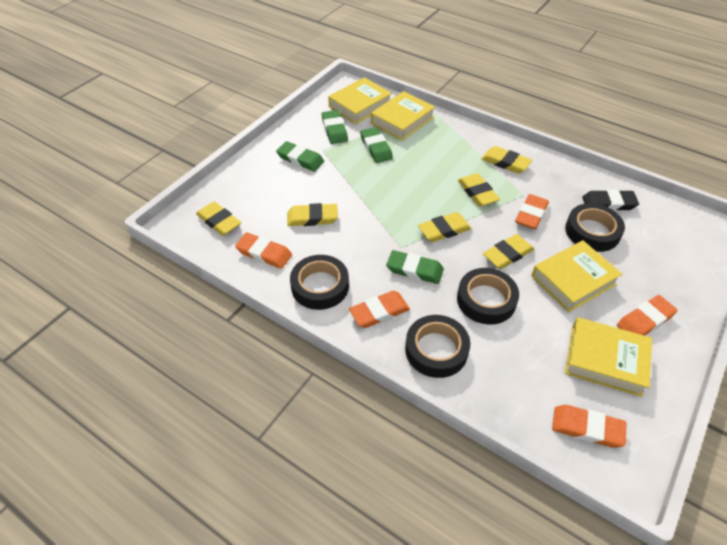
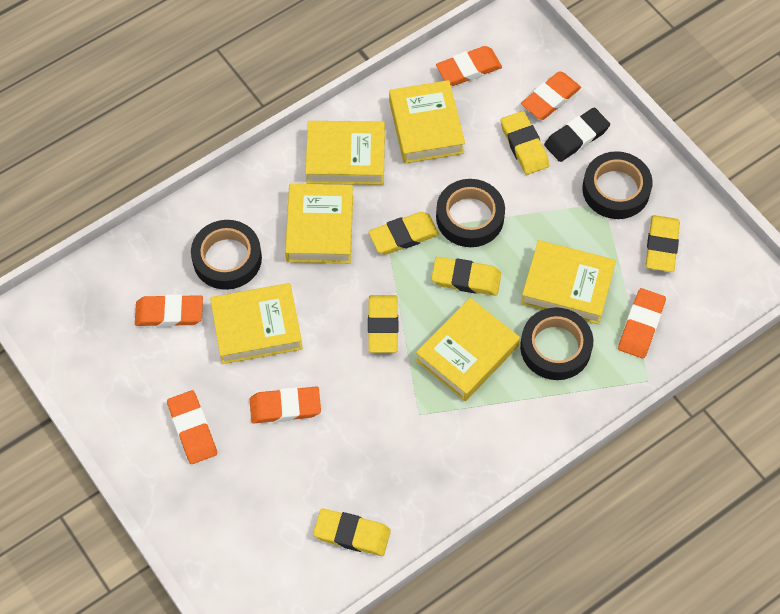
green eraser: 4 -> 0
orange eraser: 5 -> 6
yellow book: 4 -> 6

